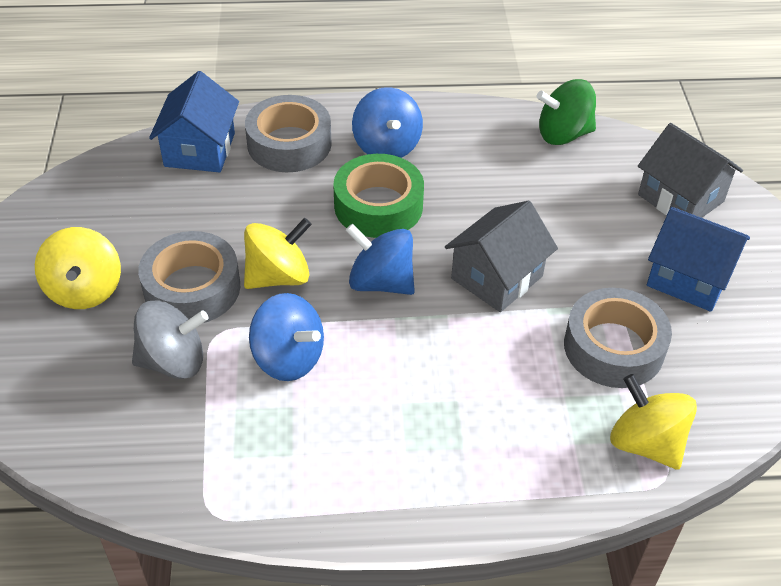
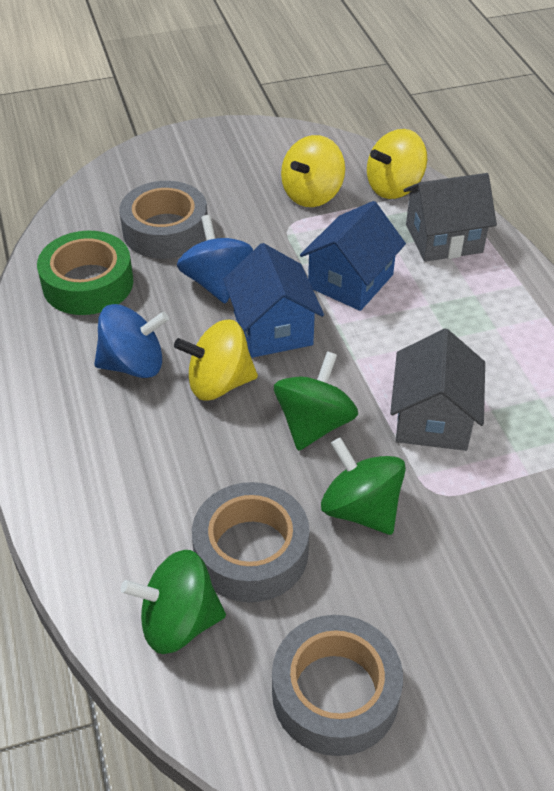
blue spinning top: 3 -> 2
green spinning top: 1 -> 3
grey spinning top: 1 -> 0

